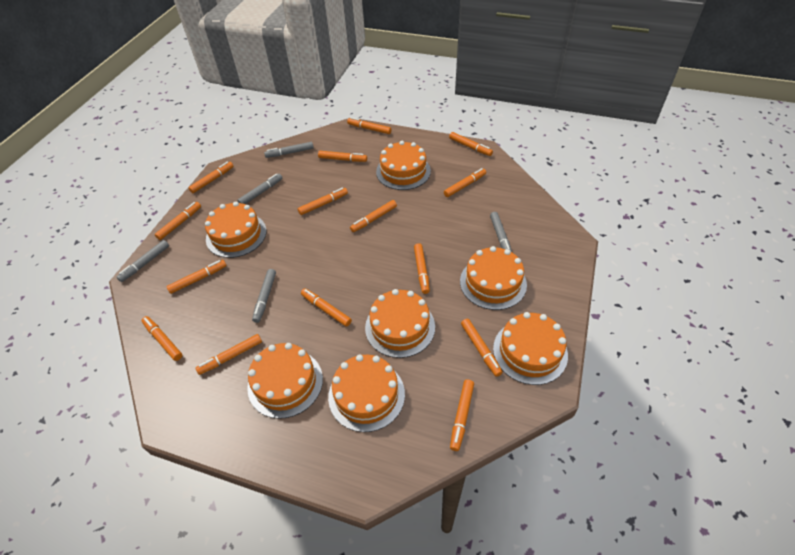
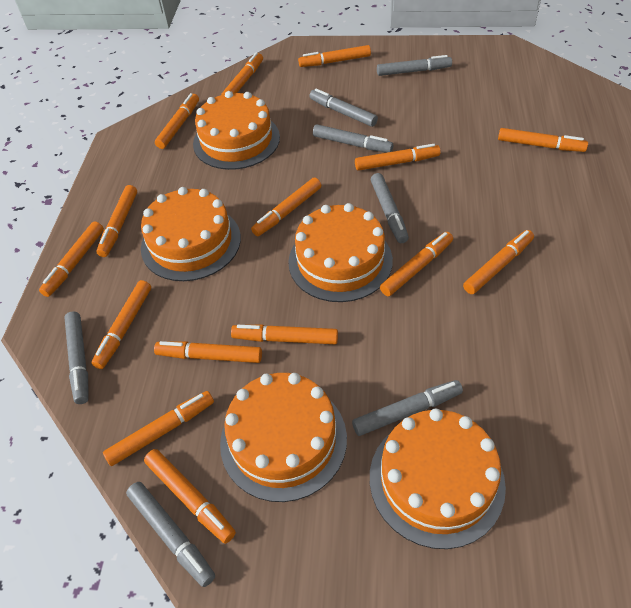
grey marker: 5 -> 7
orange cake: 7 -> 5

